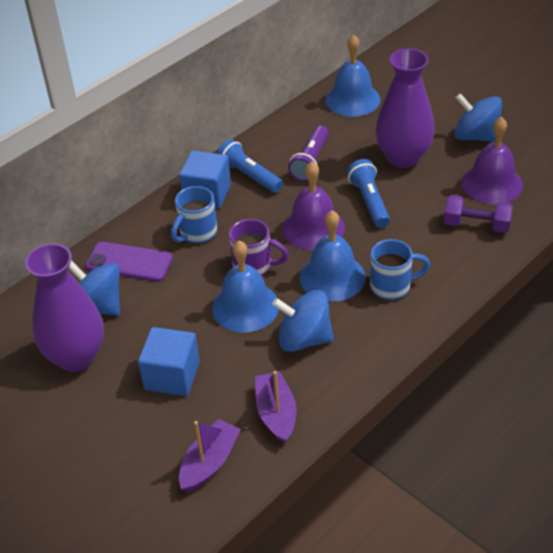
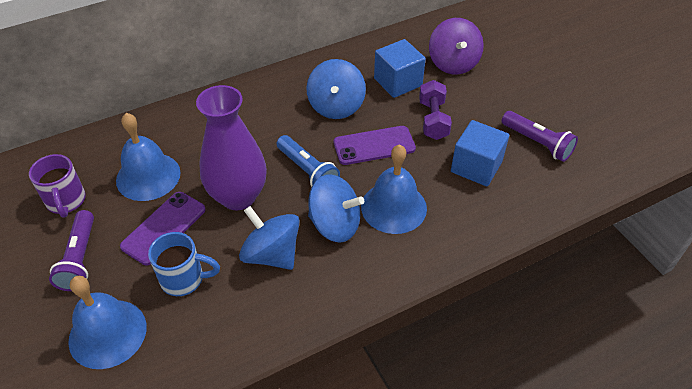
blue flashlight: 2 -> 1
blue mug: 2 -> 1
purple bell: 2 -> 0
purple boat: 2 -> 0
purple flashlight: 1 -> 2
purple phone: 1 -> 2
purple spinning top: 0 -> 1
purple vase: 2 -> 1

